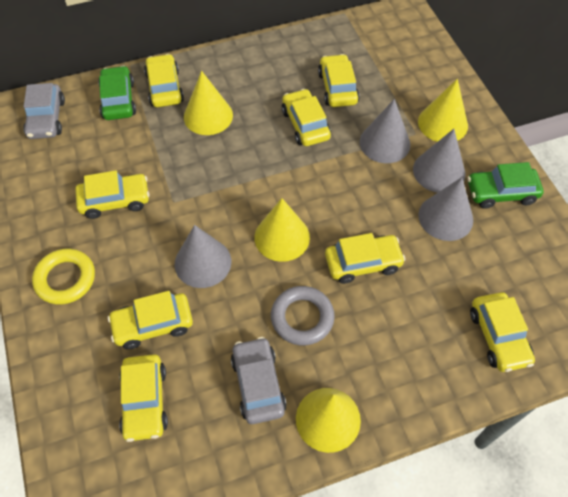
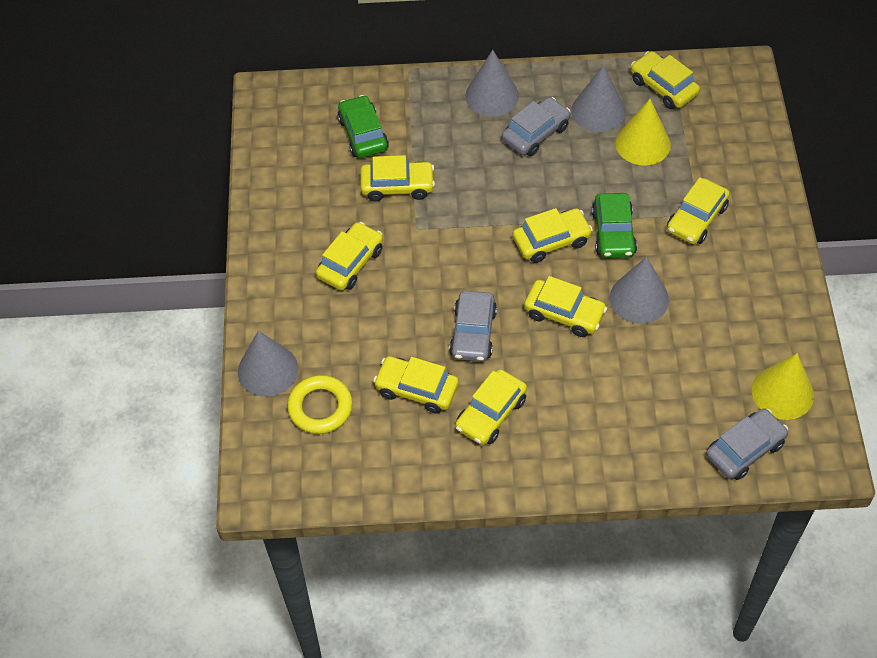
grey car: 2 -> 3
grey ring: 1 -> 0
yellow cone: 4 -> 2

